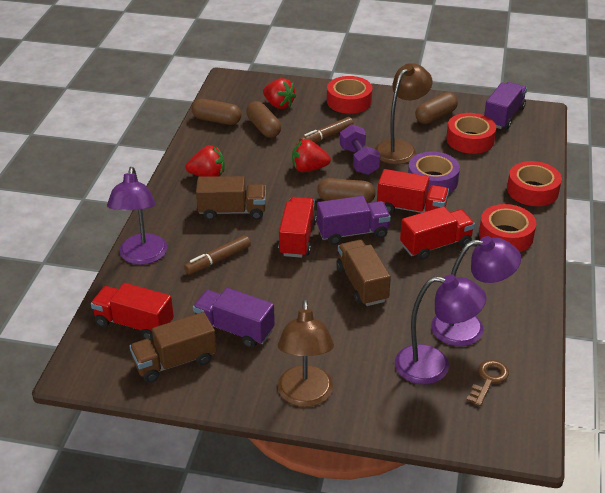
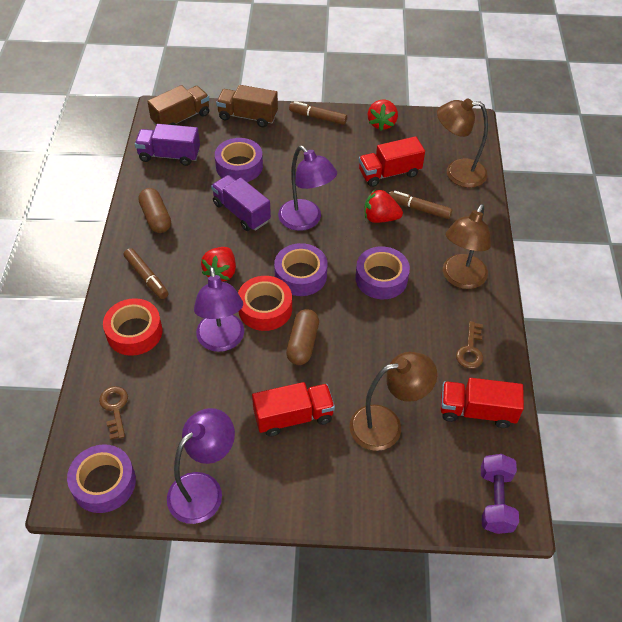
brown capsule: 4 -> 2
brown key: 1 -> 2
brown lamp: 2 -> 3
brown marker: 2 -> 3
brown truck: 3 -> 2
purple tape: 1 -> 4
purple truck: 3 -> 2
red tape: 4 -> 2
red truck: 4 -> 3

